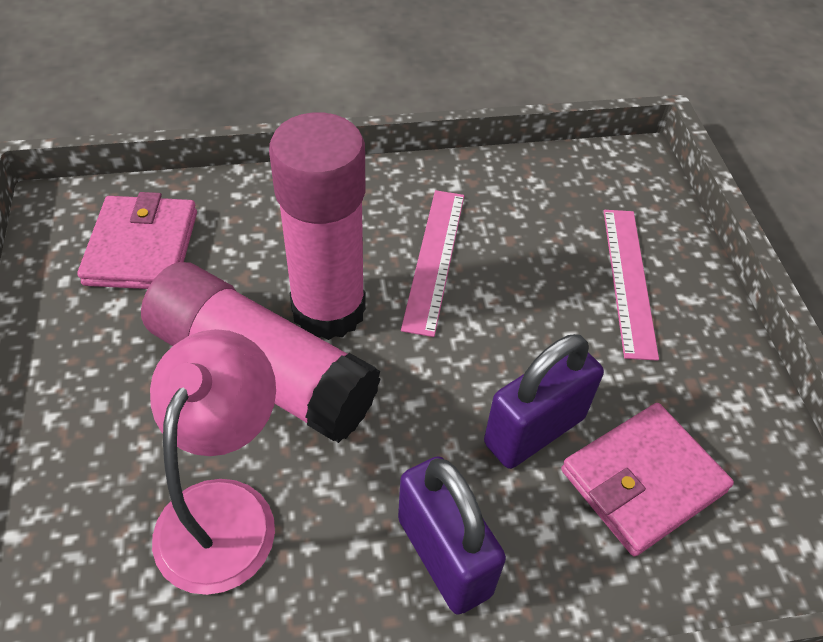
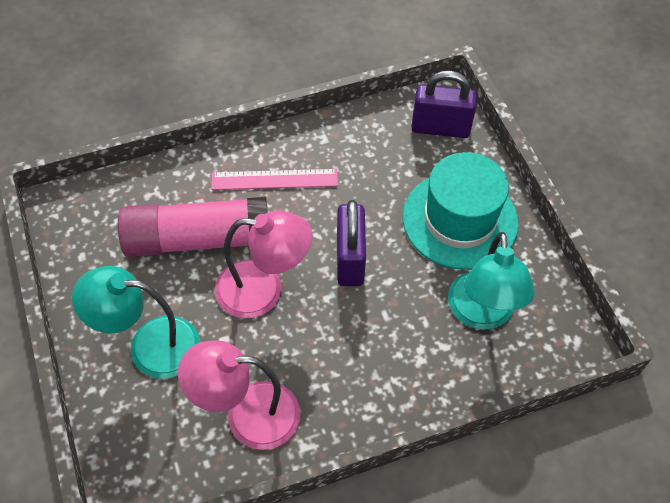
pink glue stick: 2 -> 1
pink lamp: 1 -> 2
pink ruler: 2 -> 1
pink wallet: 2 -> 0
turquoise hat: 0 -> 1
turquoise lamp: 0 -> 2

